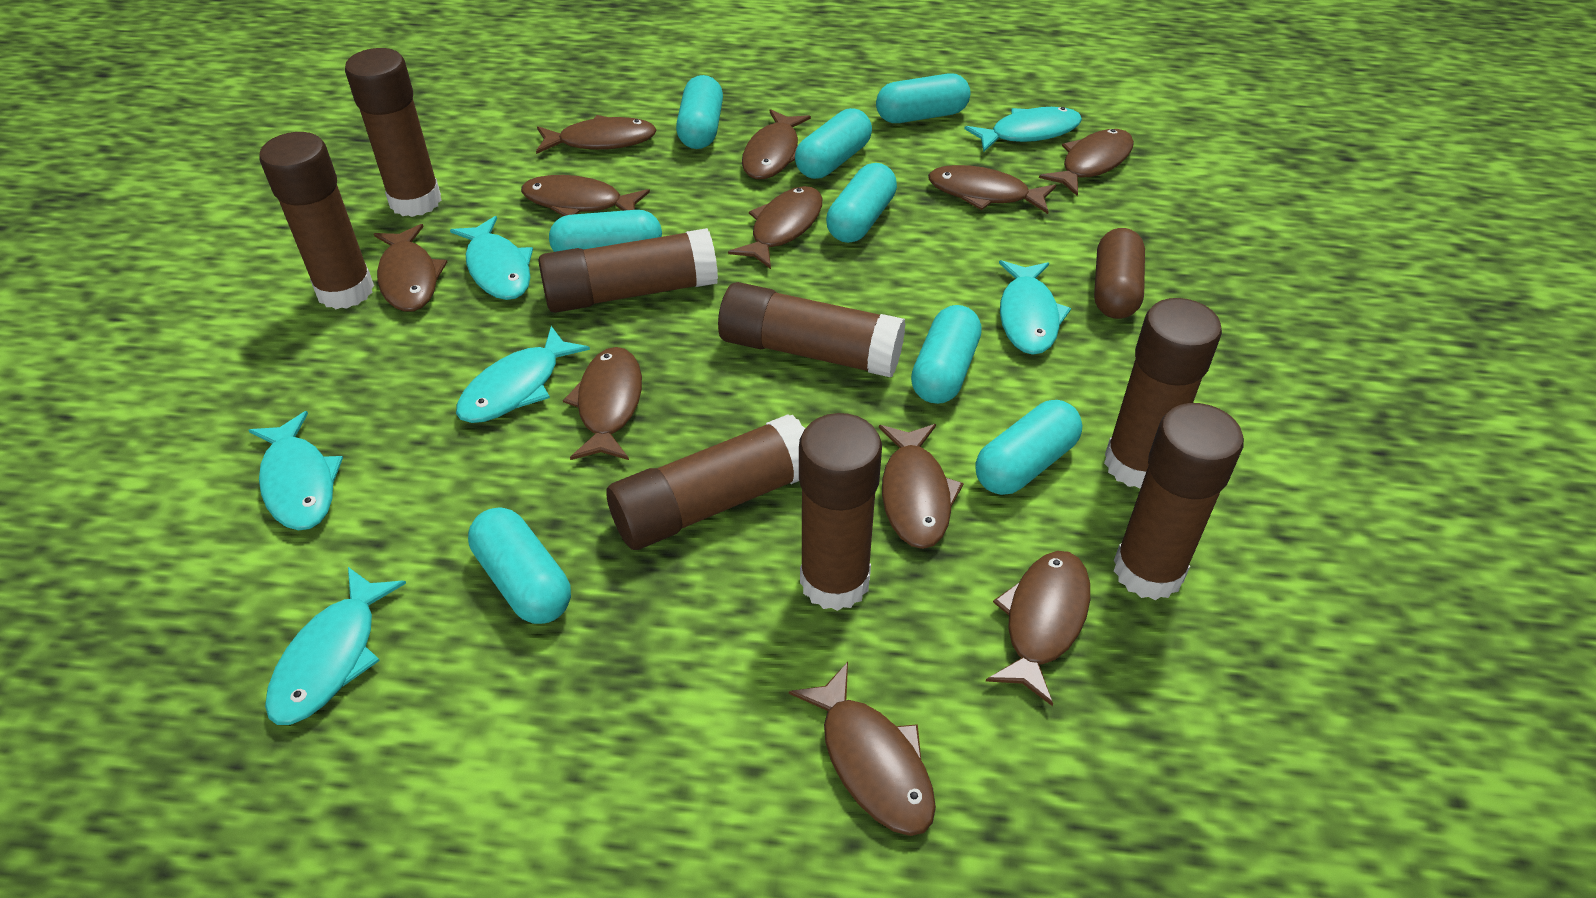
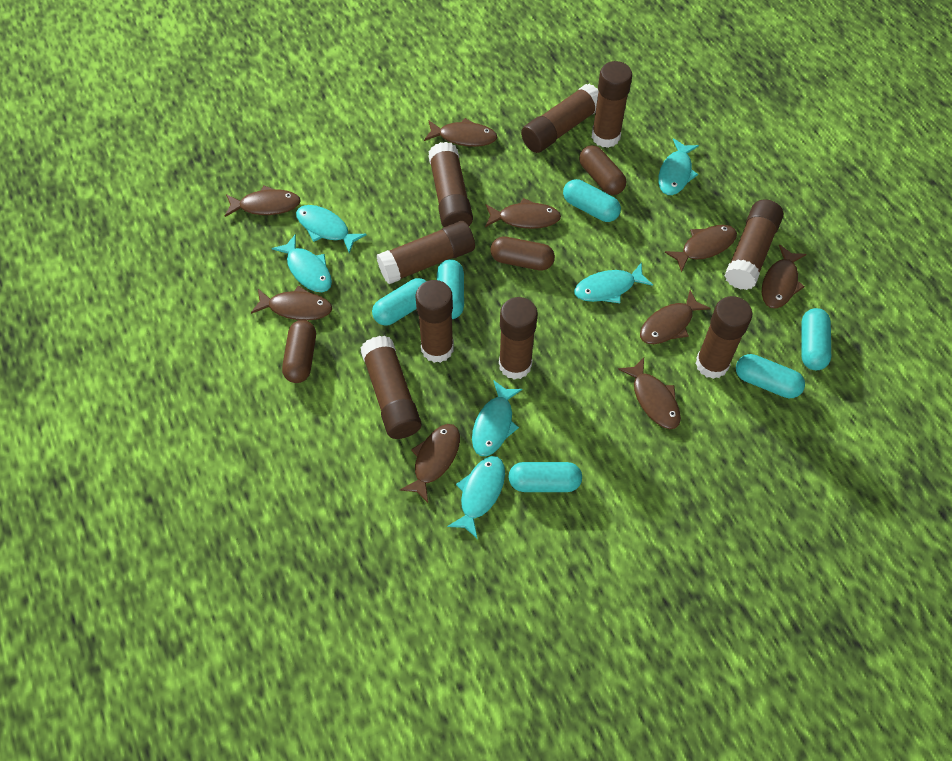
brown capsule: 1 -> 3
brown fish: 11 -> 9
brown glue stick: 8 -> 9
turquoise capsule: 8 -> 6

